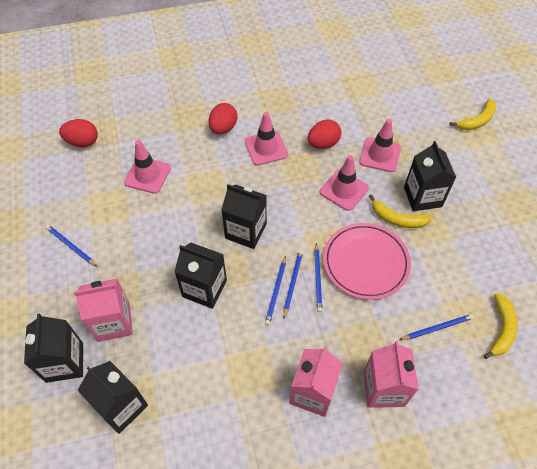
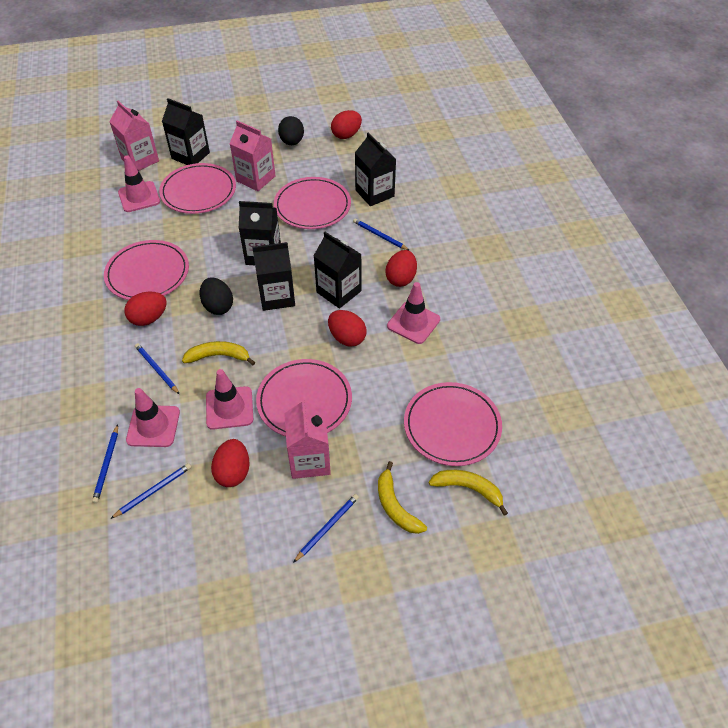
black egg: 0 -> 2
pink plate: 1 -> 5
red egg: 3 -> 5

